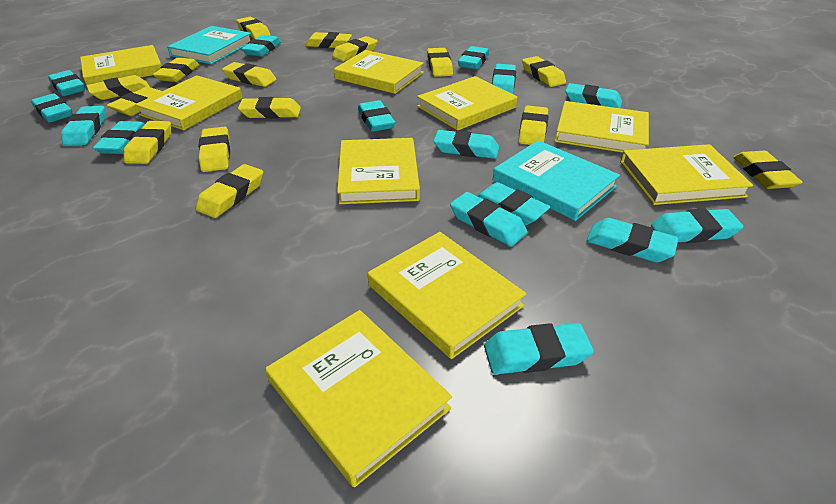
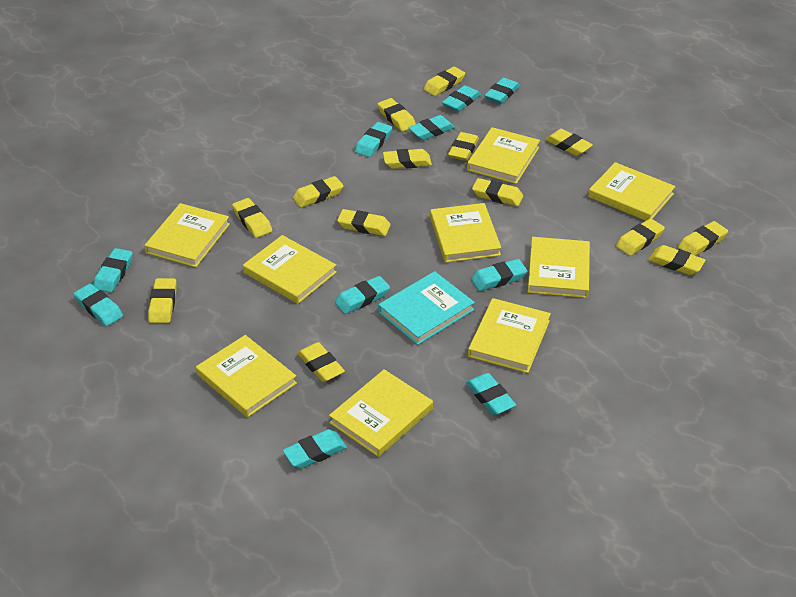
turquoise book: 2 -> 1
turquoise eraser: 15 -> 10
yellow eraser: 15 -> 14

